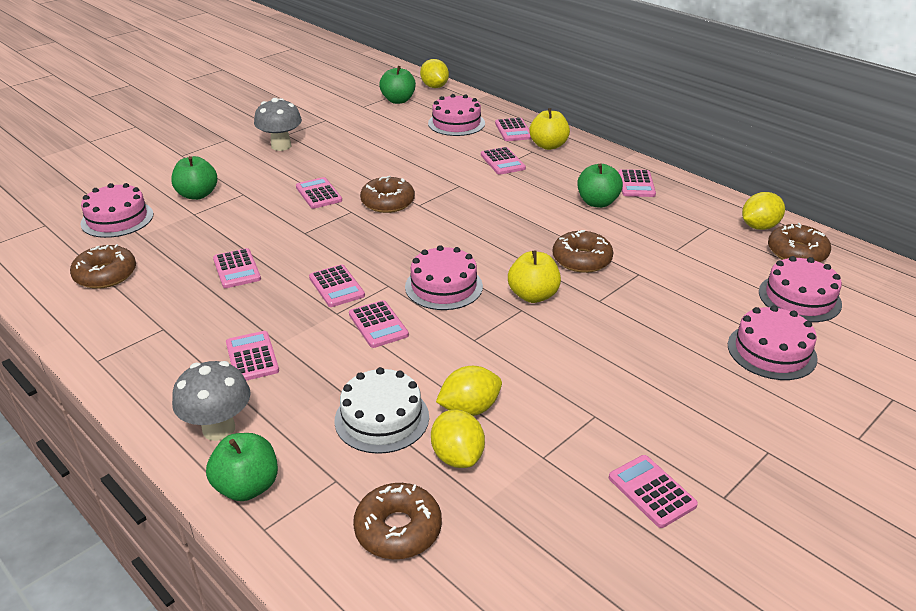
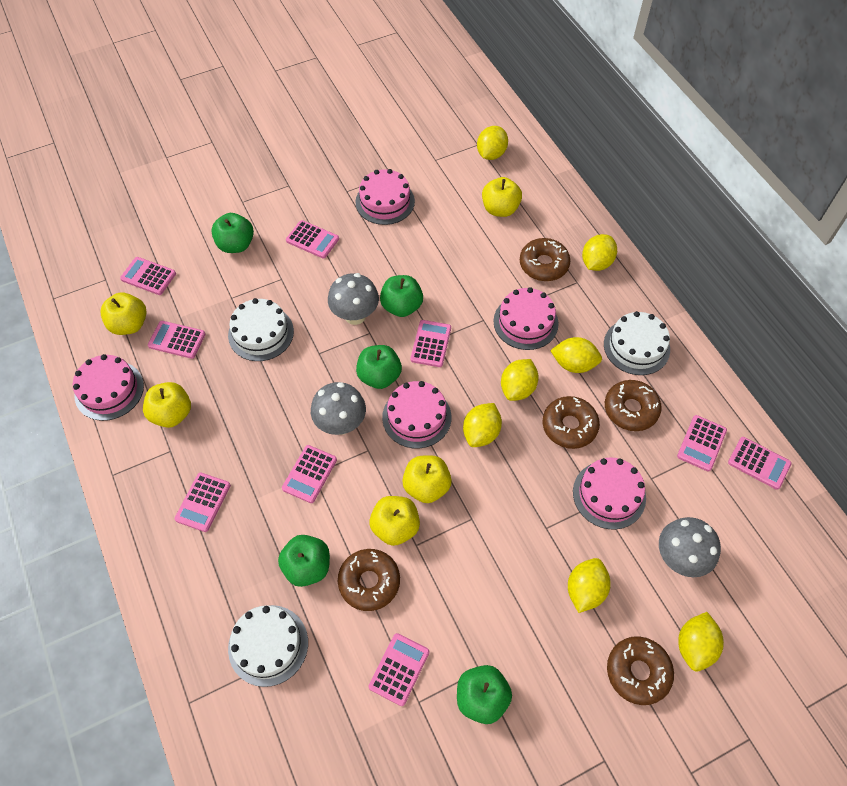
green apple: 4 -> 5
grey mushroom: 2 -> 3
white cake: 1 -> 3
yellow apple: 2 -> 5
yellow lemon: 4 -> 7

